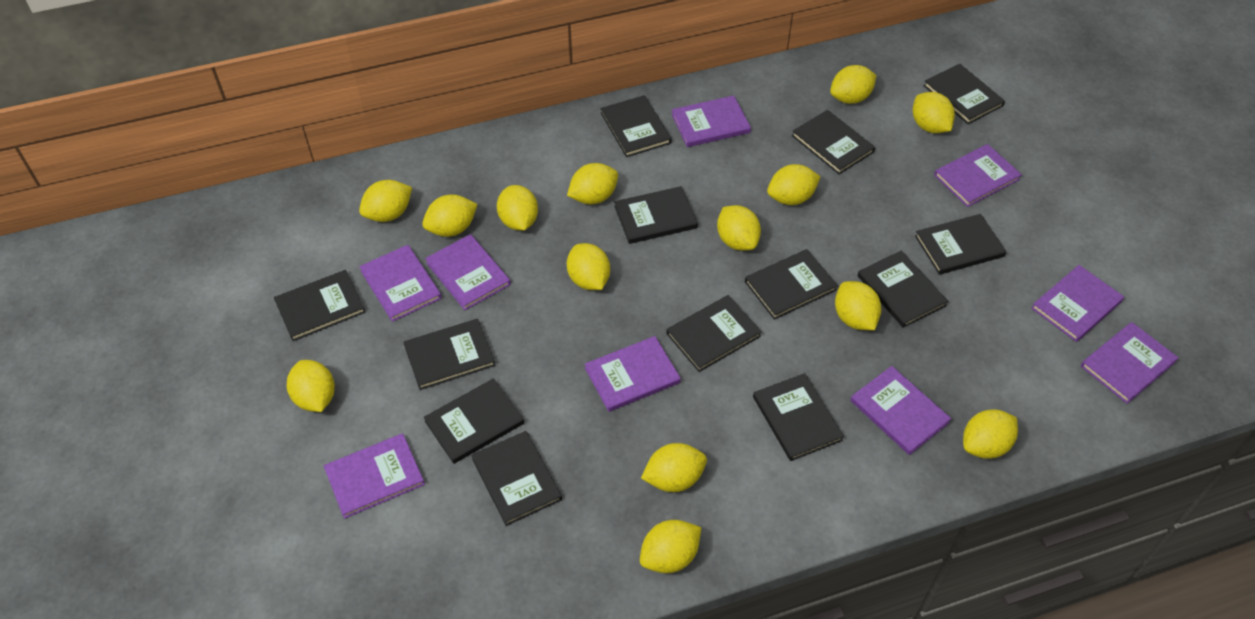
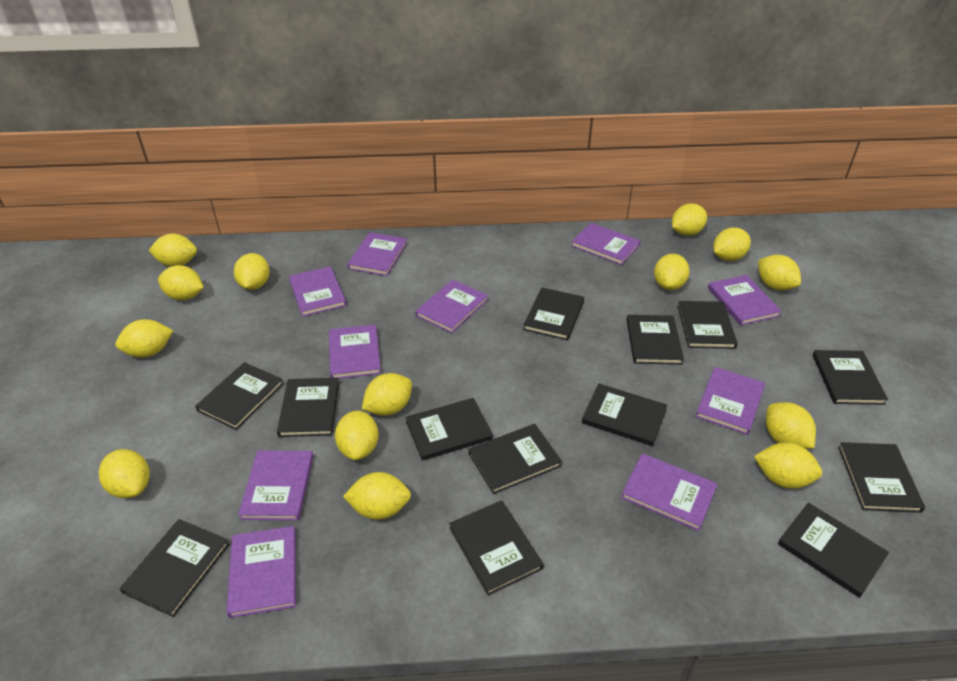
purple book: 9 -> 10

